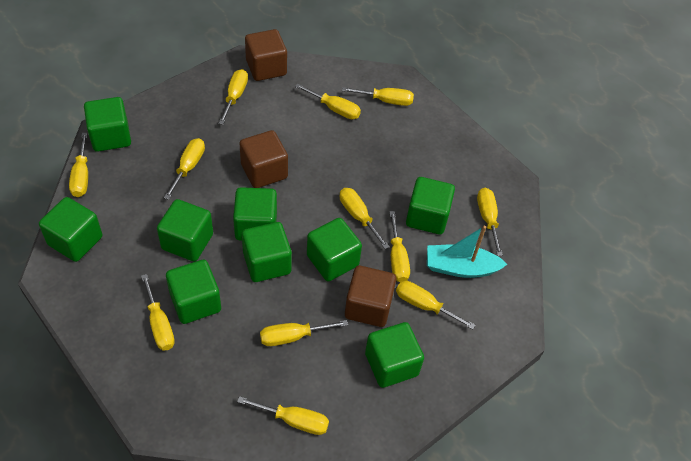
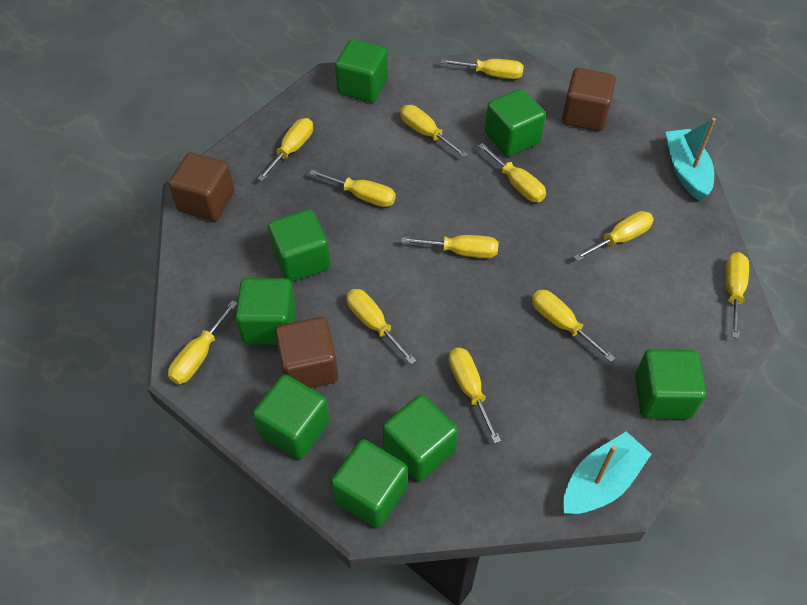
green cube: 9 -> 8
turquoise boat: 1 -> 2

